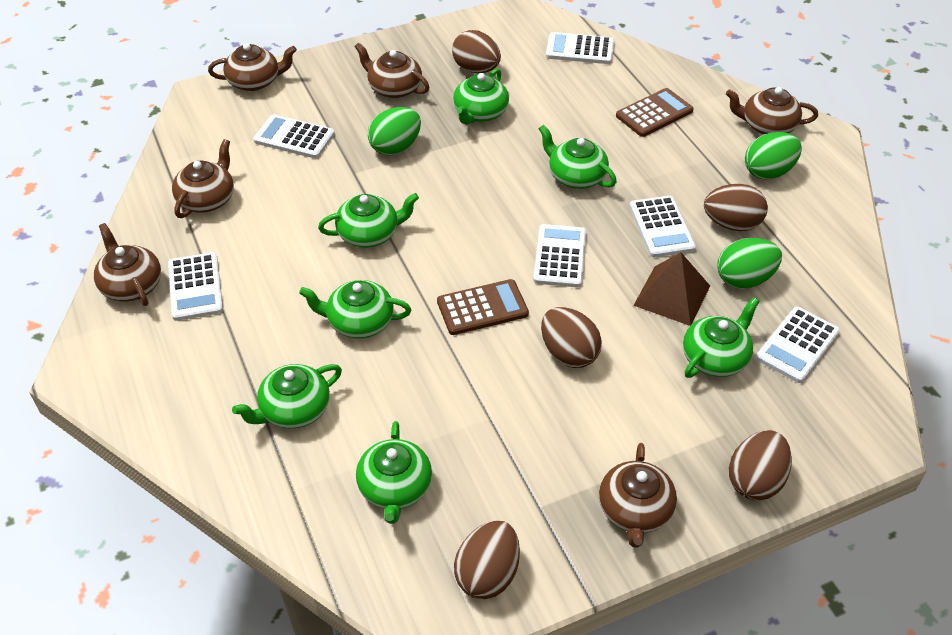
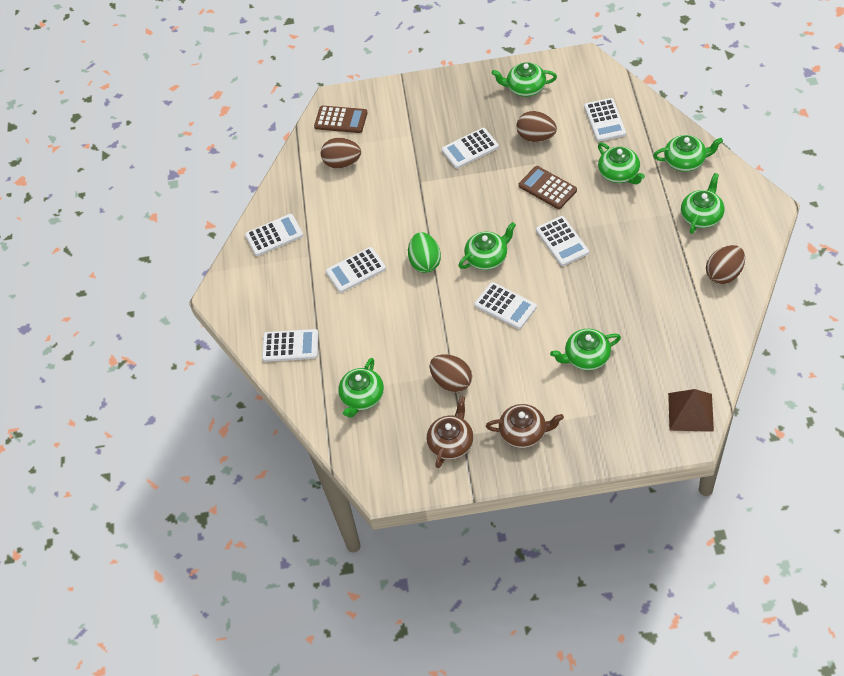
brown egg: 5 -> 4
brown teapot: 6 -> 2
green egg: 3 -> 1
white calculator: 6 -> 7

